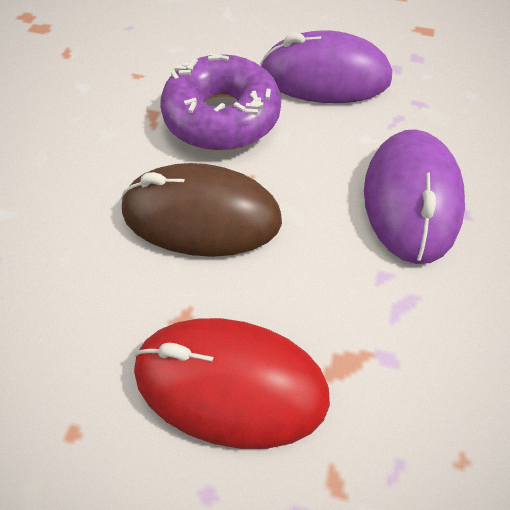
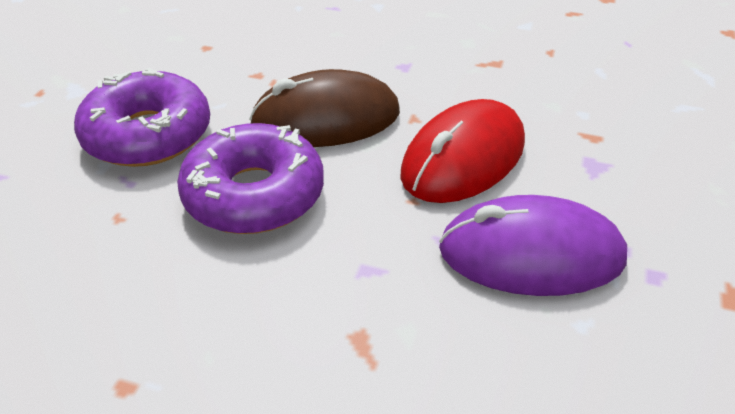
purple donut: 1 -> 2
purple mouse: 2 -> 1

